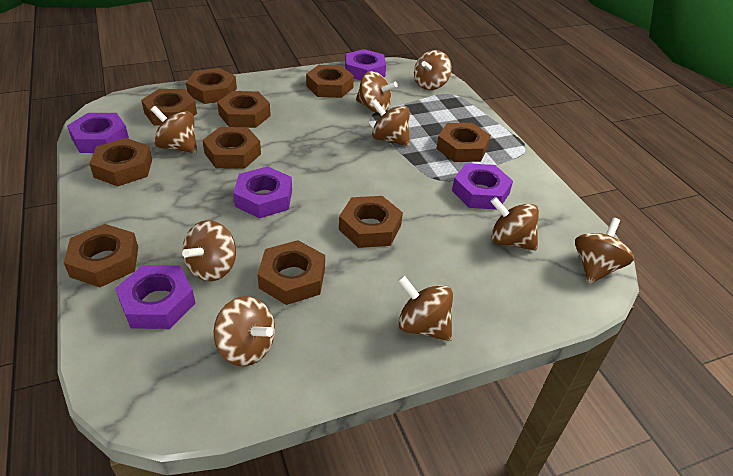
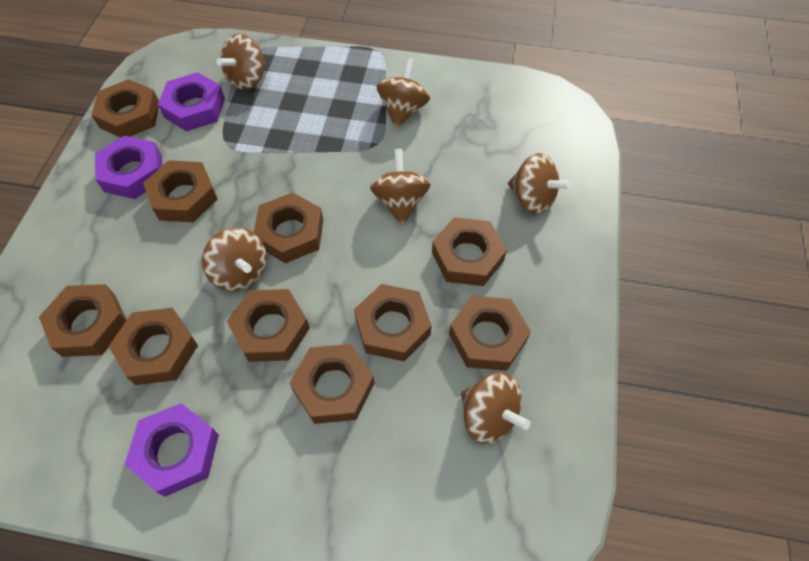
brown spinning top: 9 -> 6
purple nut: 5 -> 3

